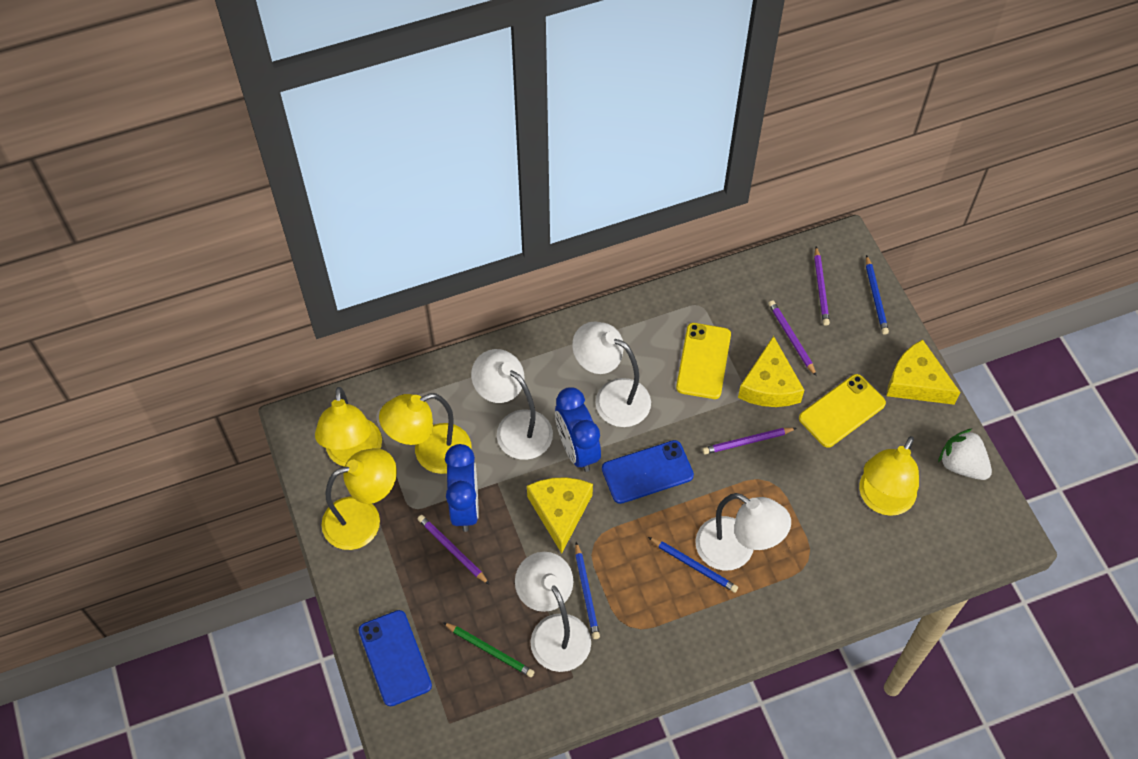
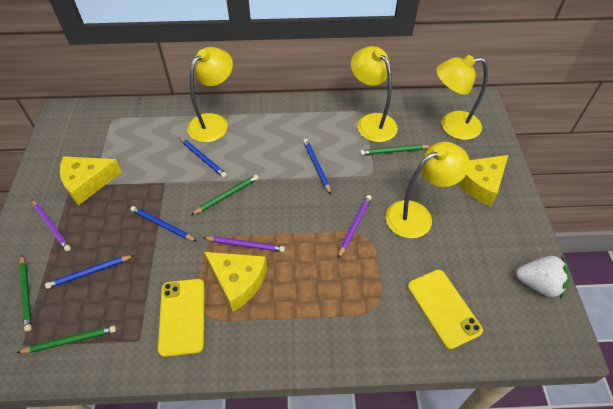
blue clock: 2 -> 0
blue pencil: 3 -> 4
blue phone: 2 -> 0
green pencil: 1 -> 4
purple pencil: 4 -> 3
white lamp: 4 -> 0

